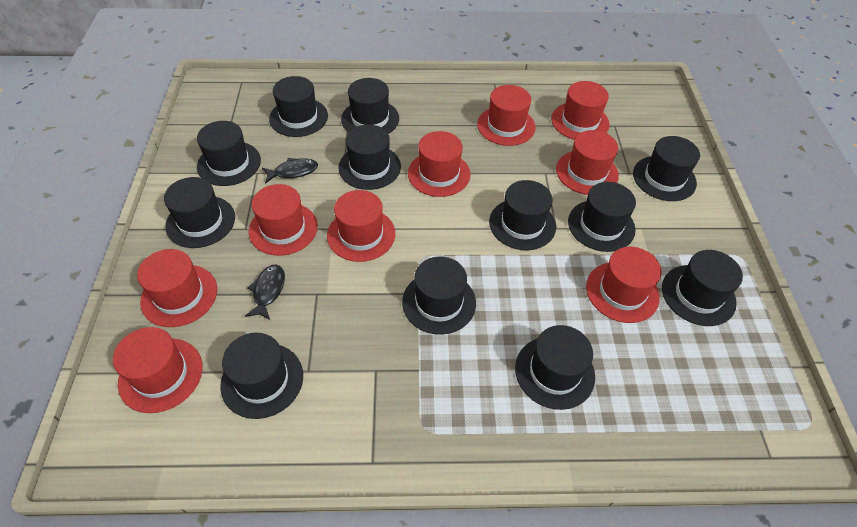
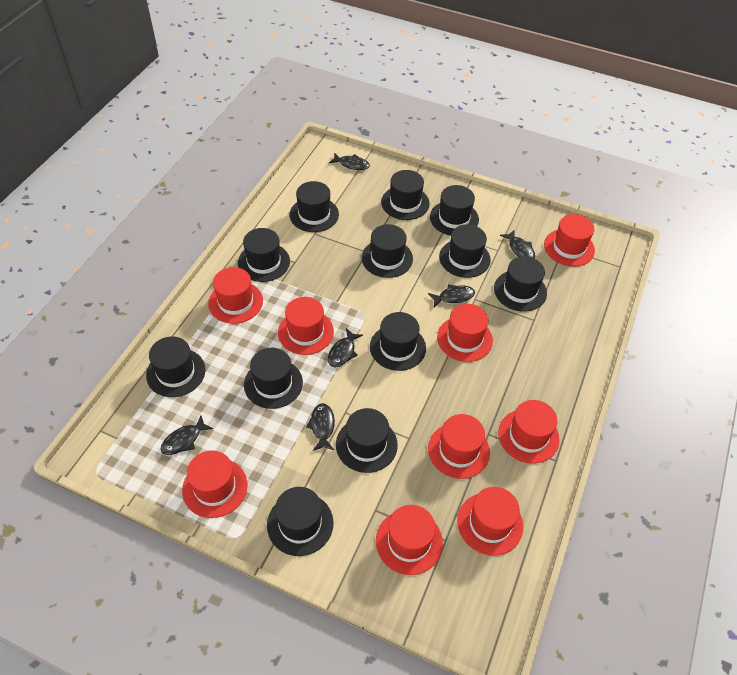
black fish: 2 -> 6

